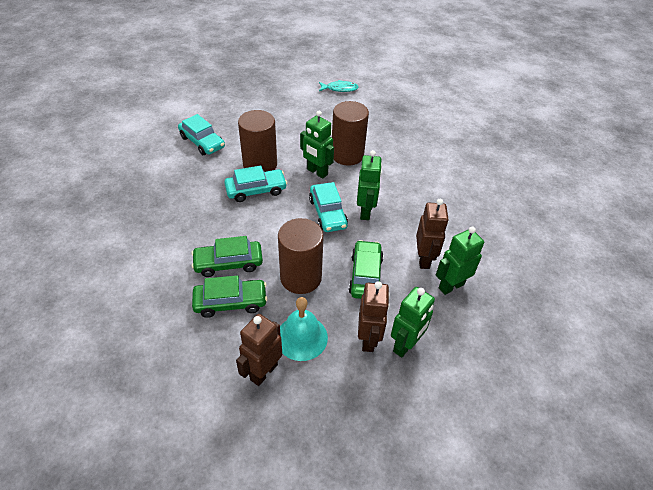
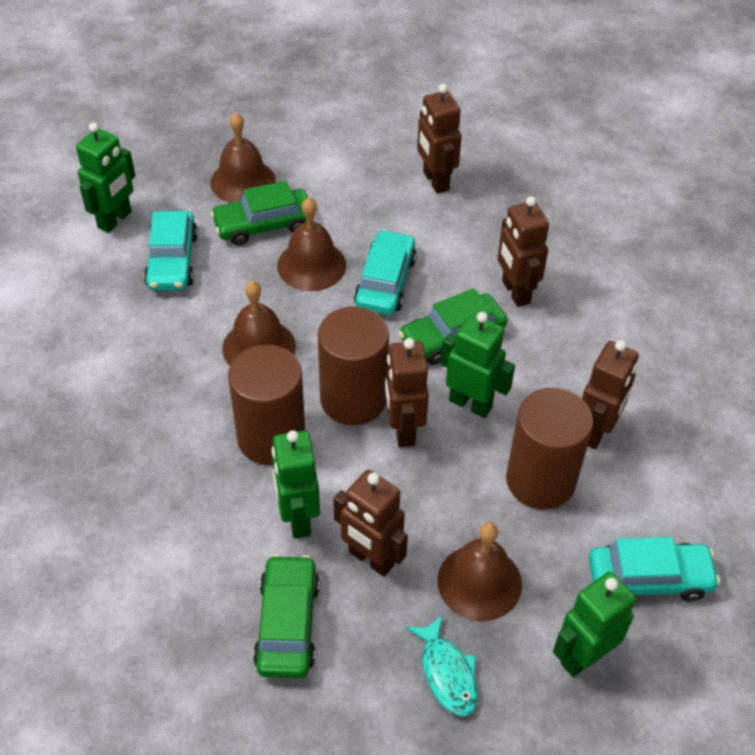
brown bell: 0 -> 4
brown robot: 3 -> 5
turquoise bell: 1 -> 0

